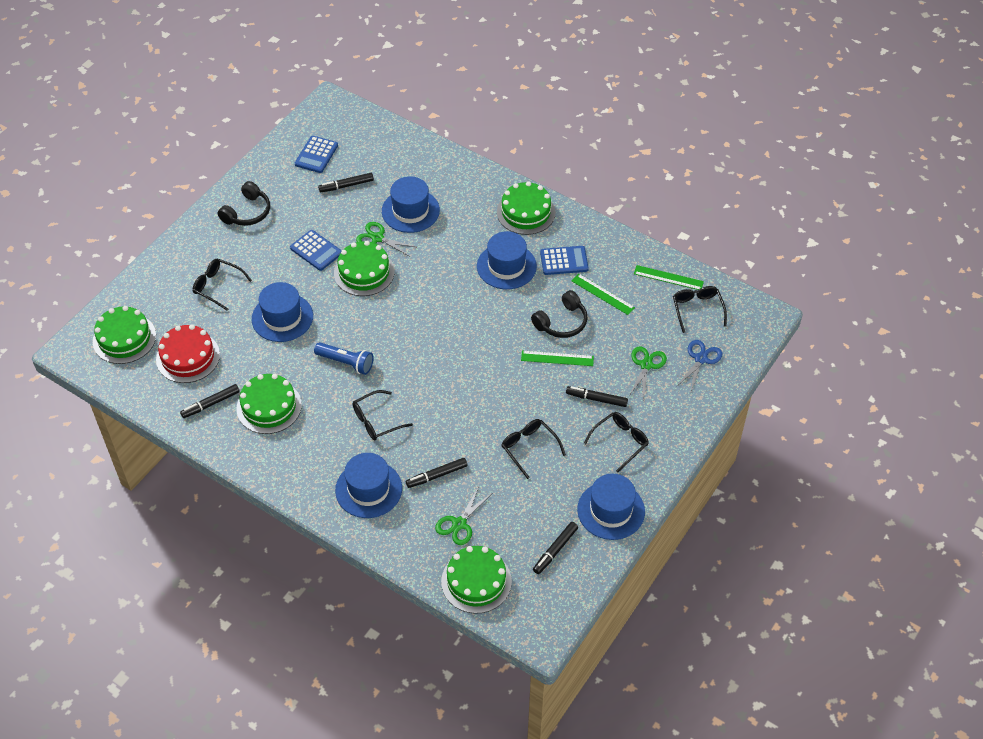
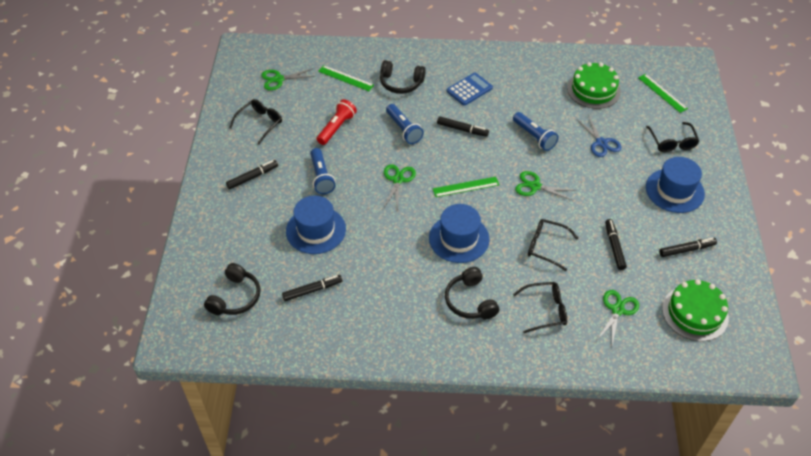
black glasses: 5 -> 4
black headphones: 2 -> 3
blue calculator: 3 -> 1
blue flashlight: 1 -> 3
blue hat: 5 -> 3
green cake: 5 -> 2
green scissors: 3 -> 4
red cake: 1 -> 0
red flashlight: 0 -> 1

